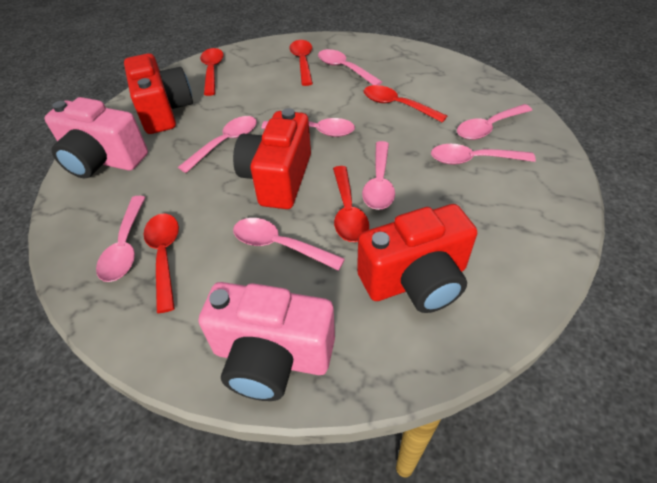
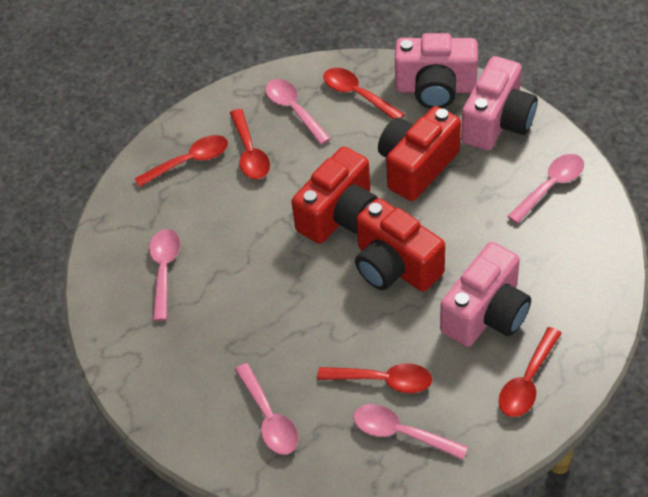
pink camera: 2 -> 3
pink spoon: 8 -> 5

